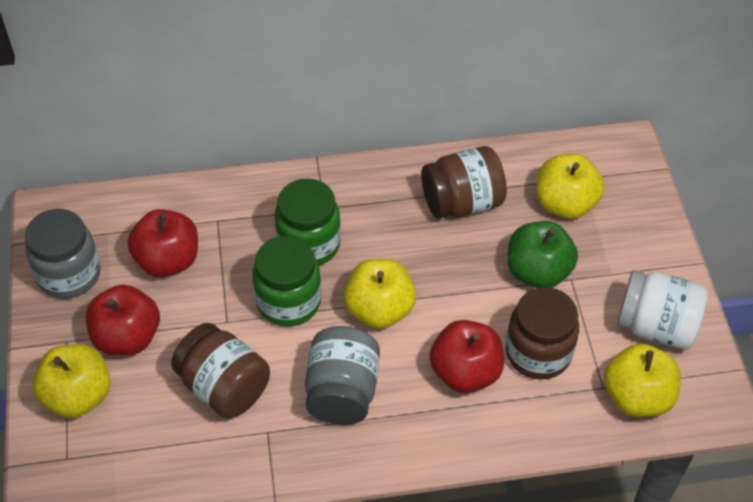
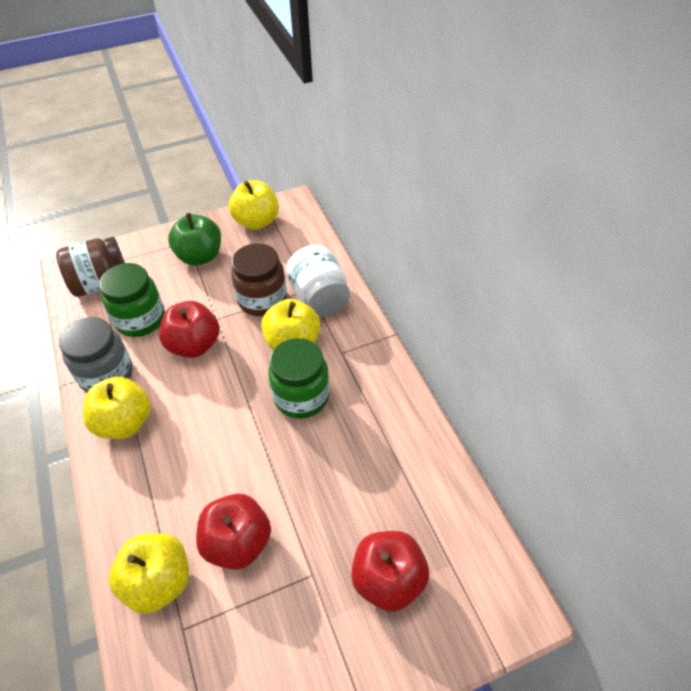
brown jar: 3 -> 2
grey jar: 2 -> 1

